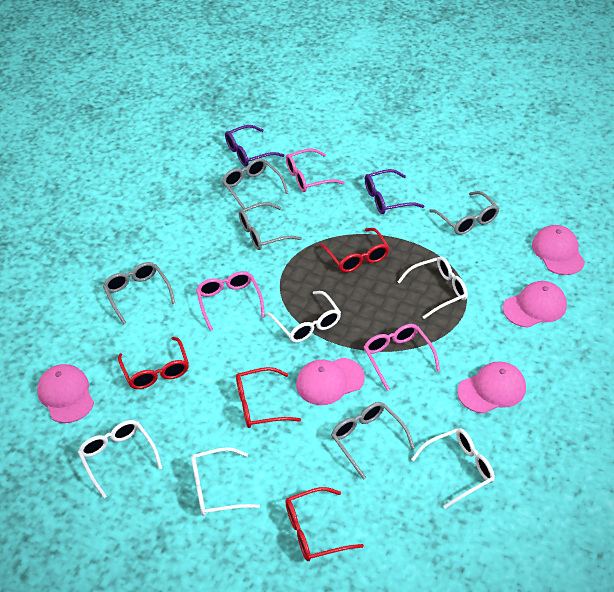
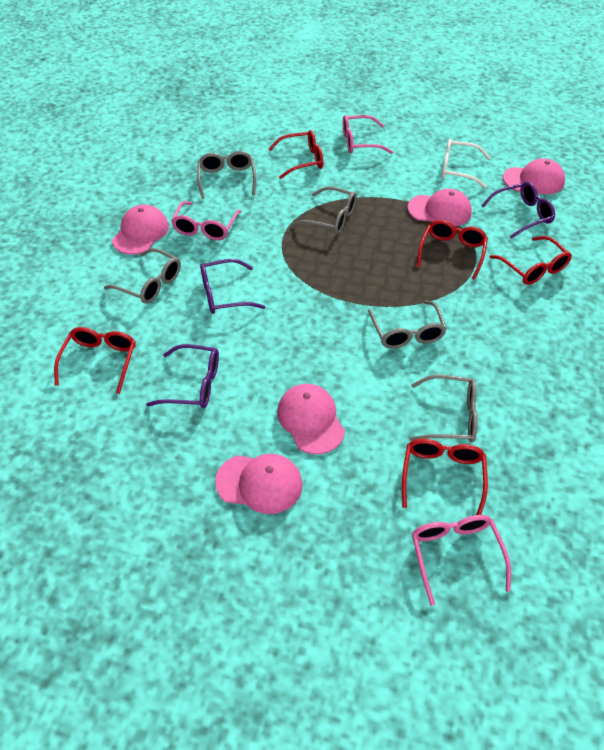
purple glasses: 2 -> 3
red glasses: 4 -> 5
white glasses: 5 -> 1

